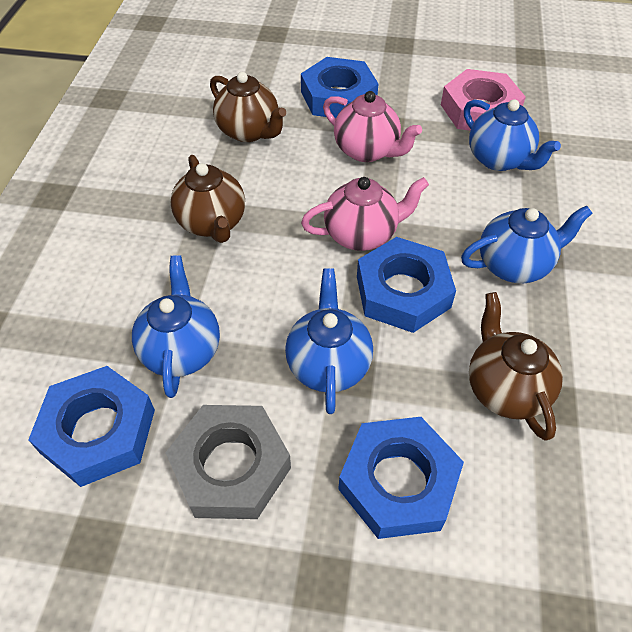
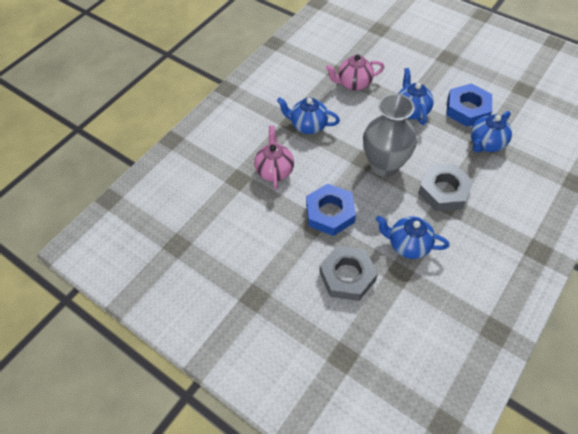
blue nut: 4 -> 2
brown teapot: 3 -> 0
grey nut: 1 -> 2
grey vase: 0 -> 1
pink nut: 1 -> 0

